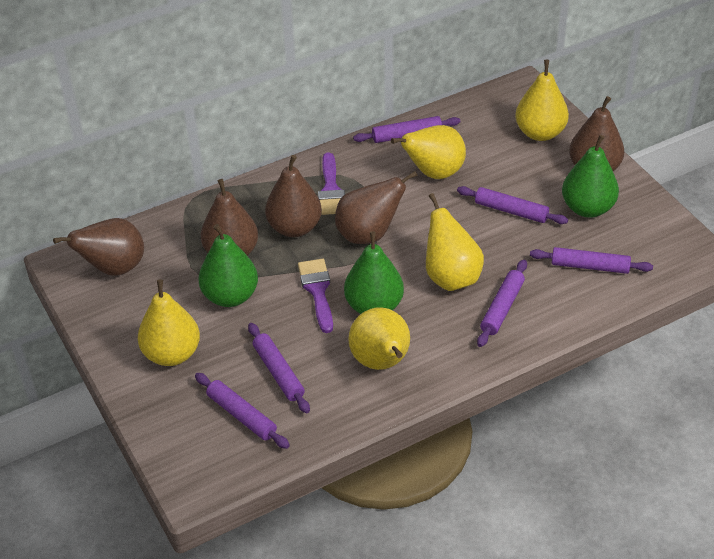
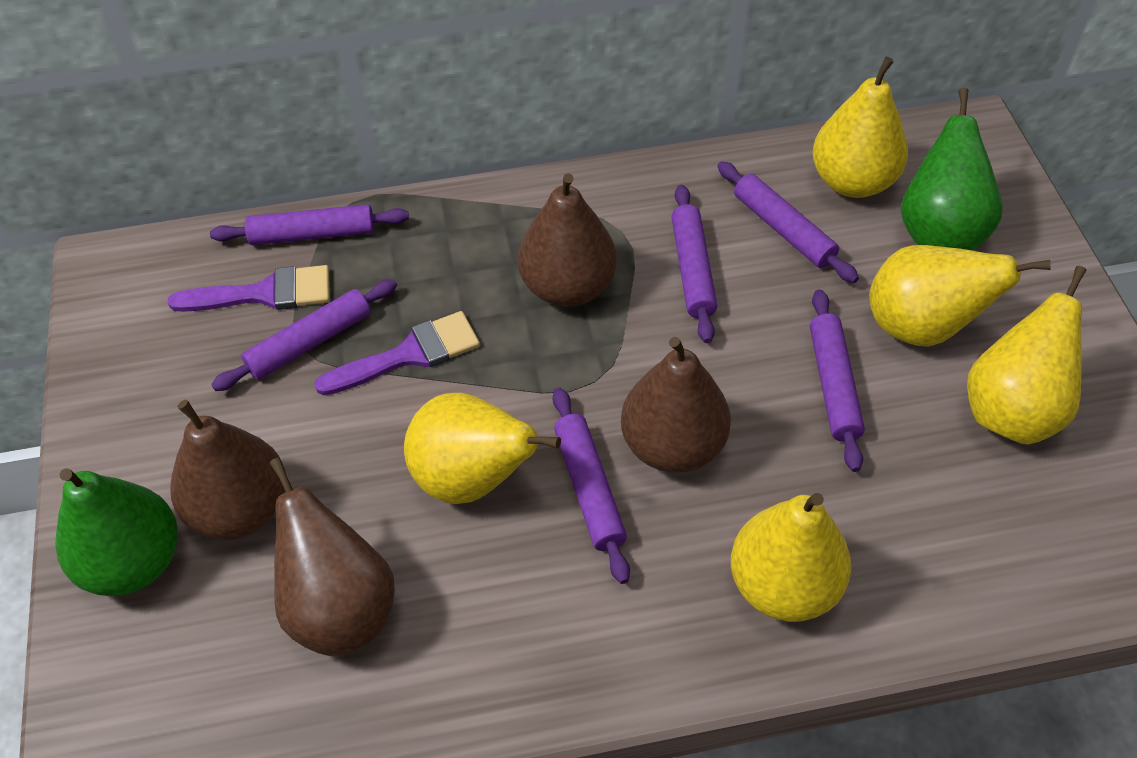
brown pear: 5 -> 4
green pear: 3 -> 2

